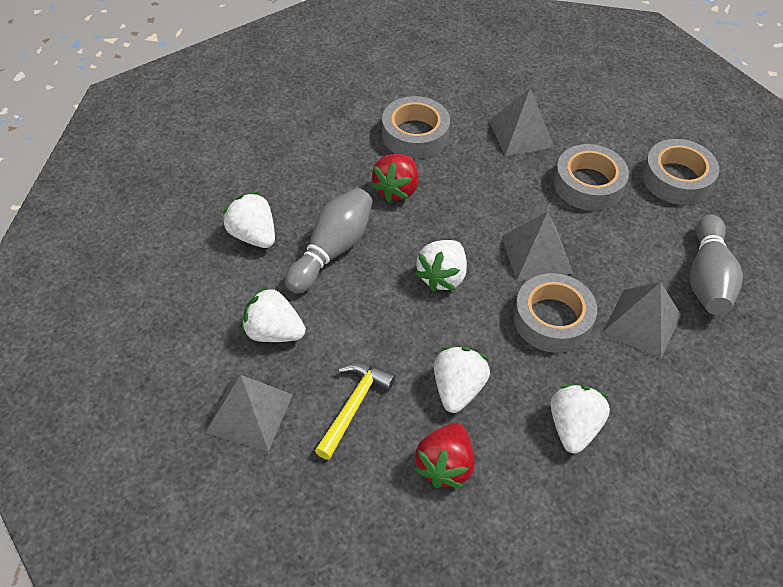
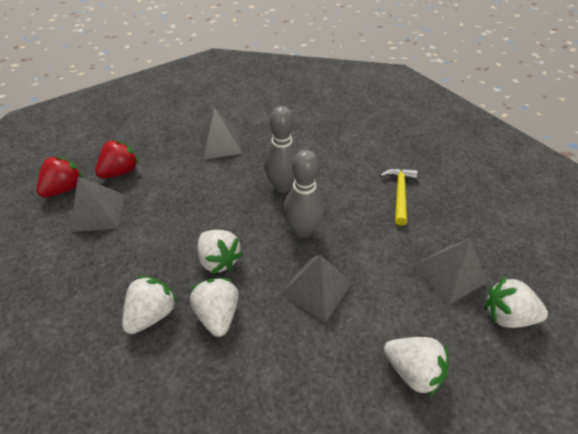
grey tape: 4 -> 0

